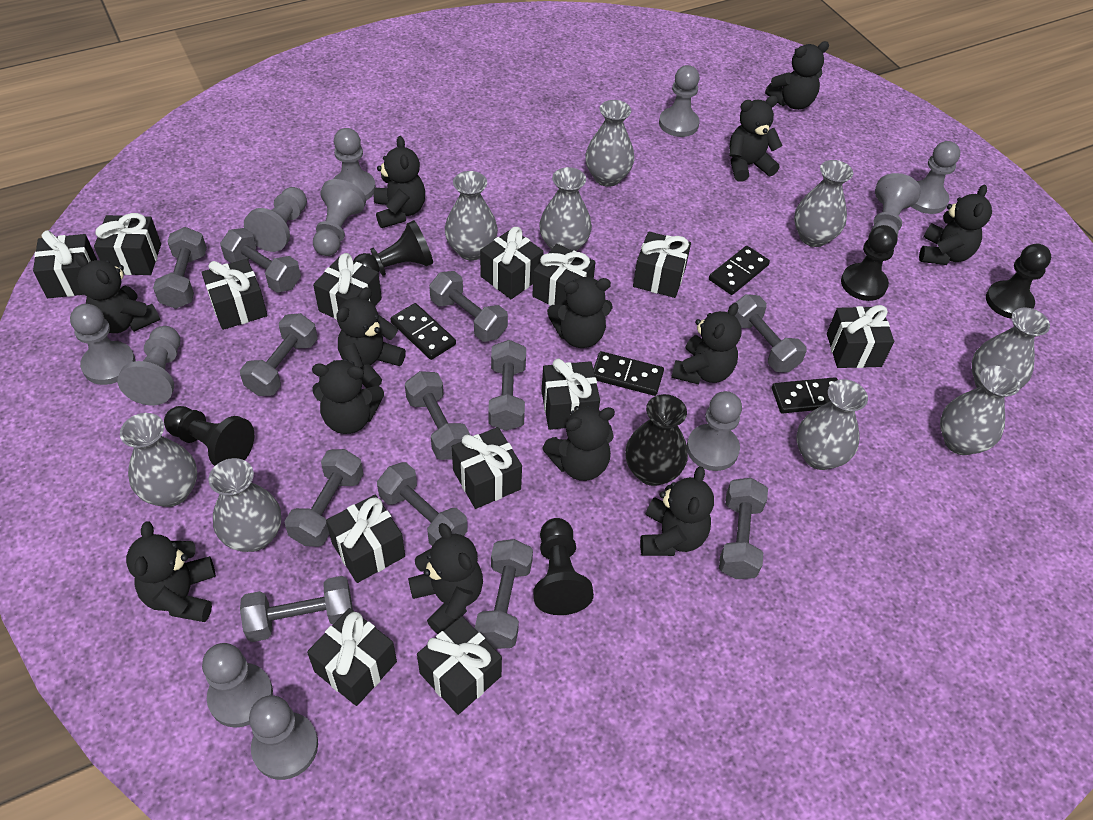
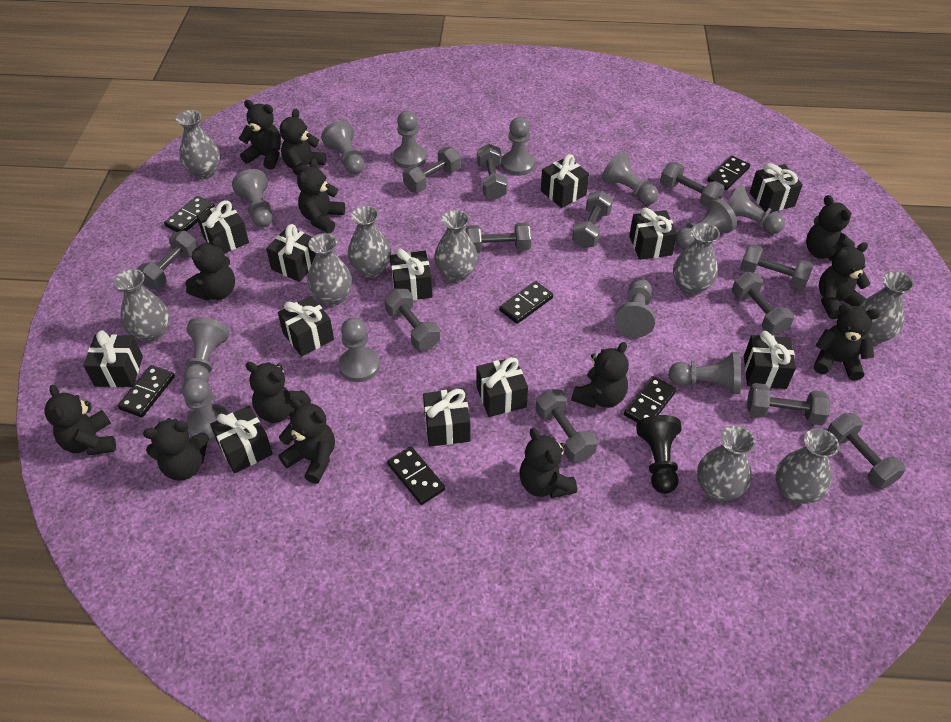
black domino: 4 -> 6
black gift: 13 -> 12
black pawn: 5 -> 1
black vase: 1 -> 0
grey pawn: 11 -> 12

